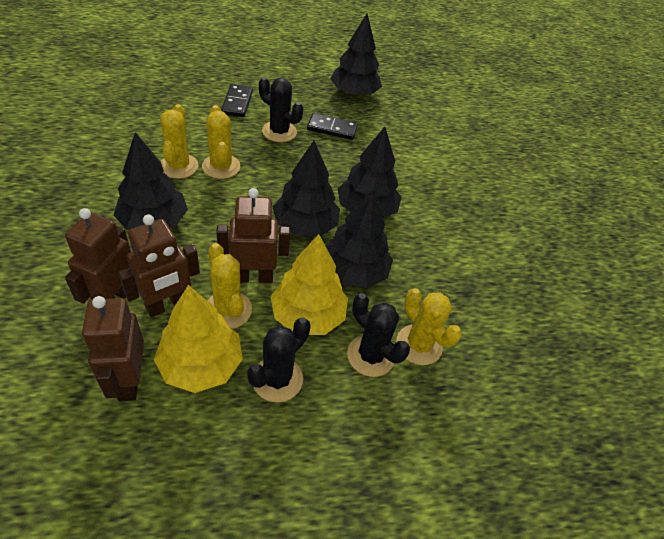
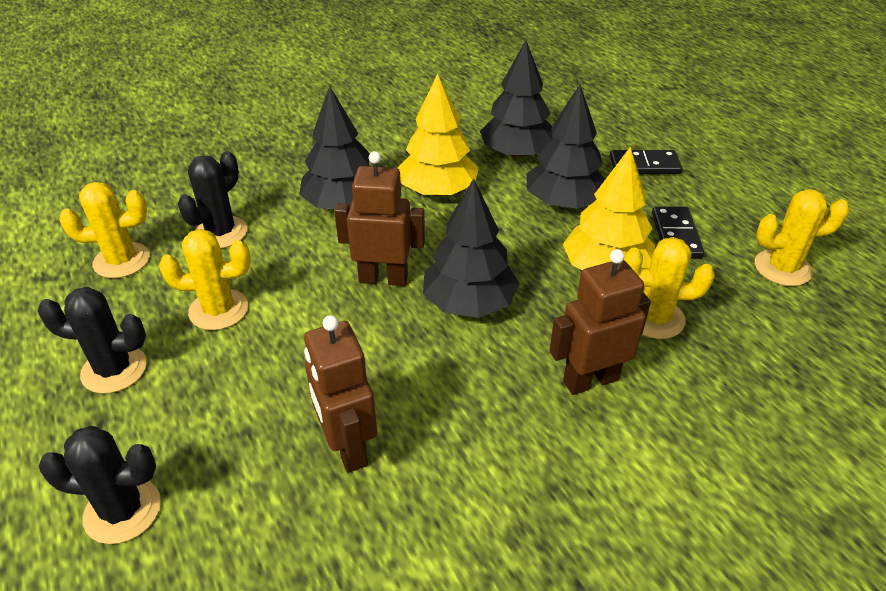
black tree: 5 -> 4
brown robot: 4 -> 3

